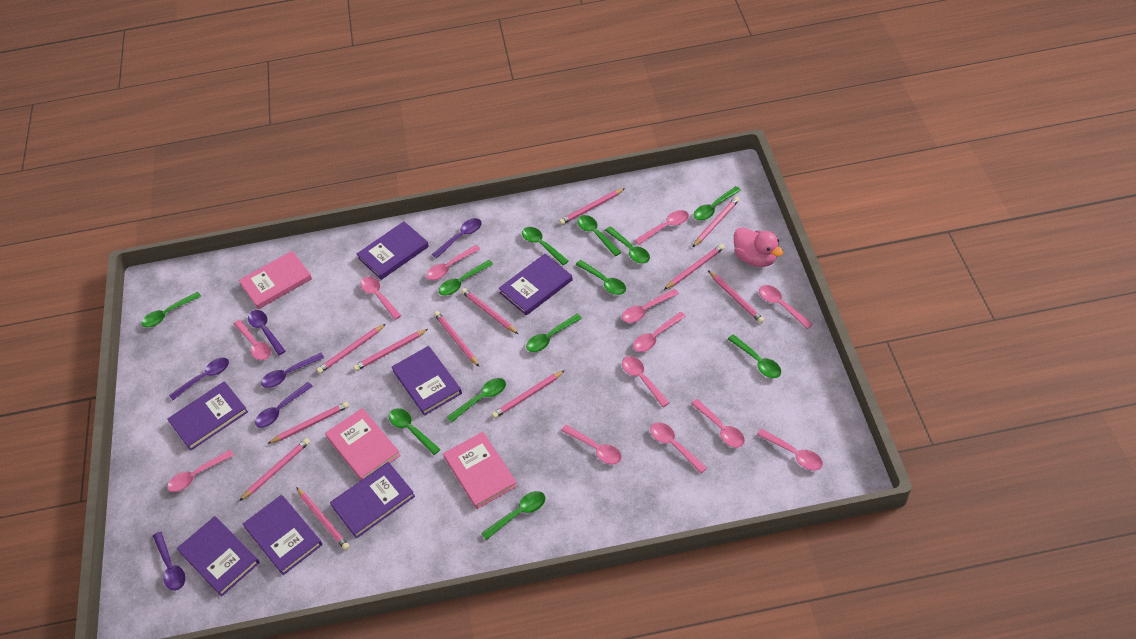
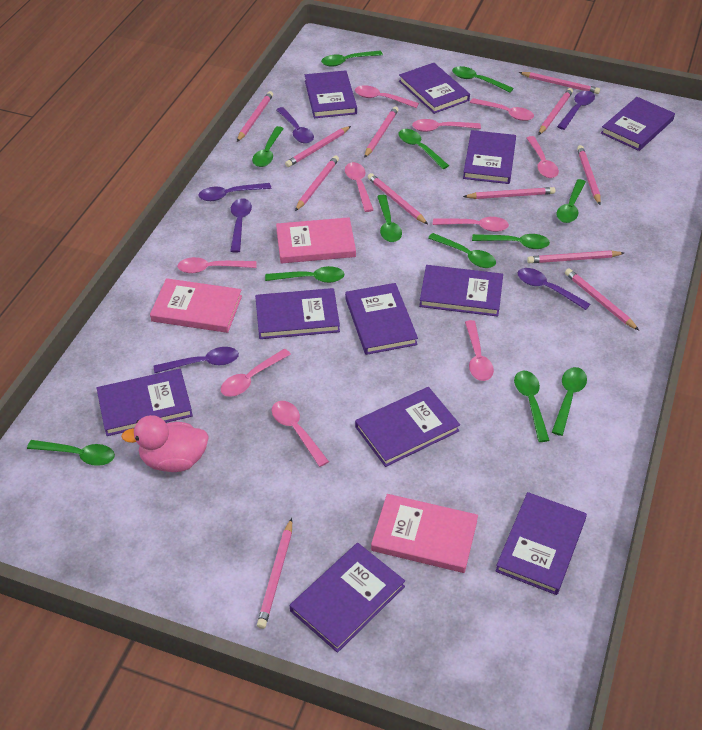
pink spoon: 13 -> 10
purple book: 7 -> 11

